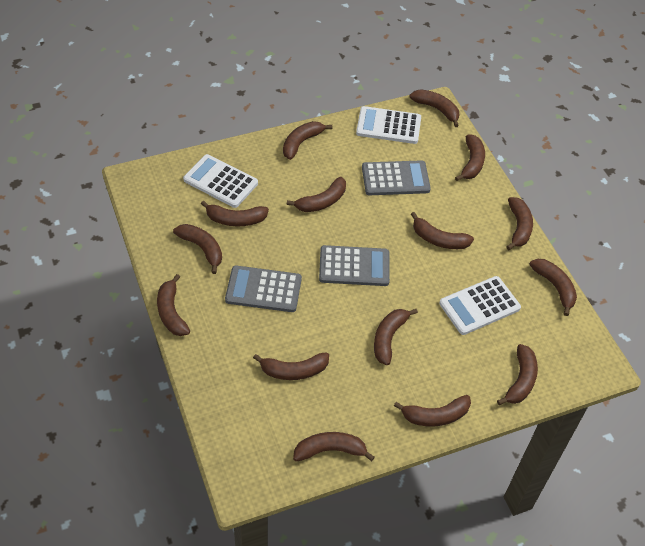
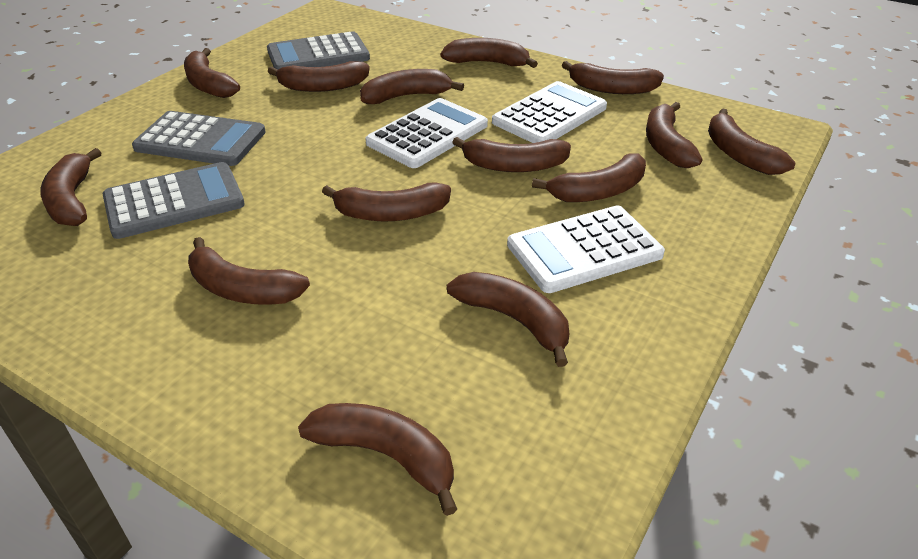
brown banana: 15 -> 14

